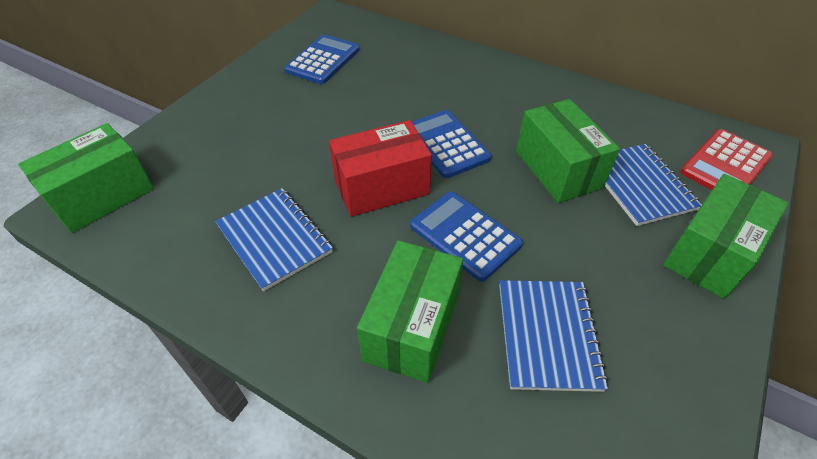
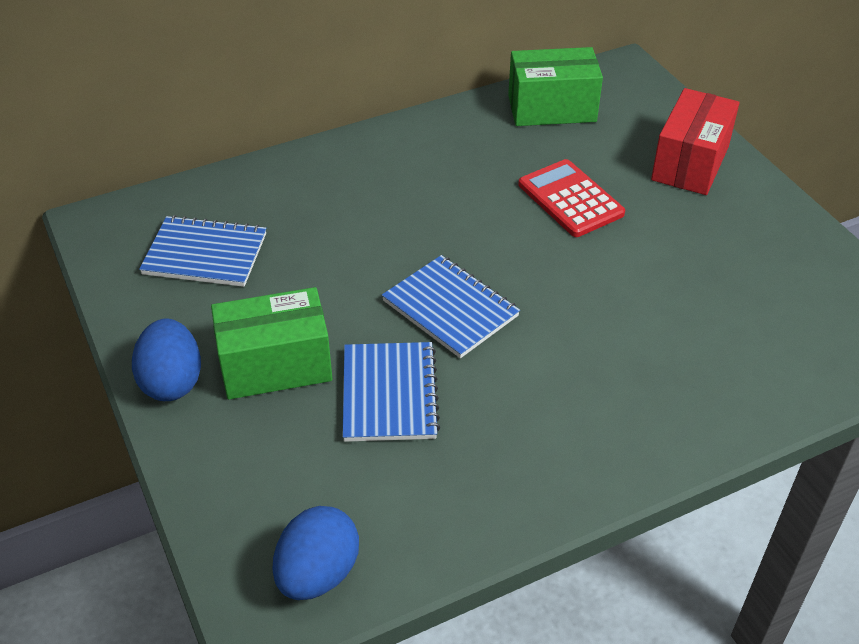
blue calculator: 3 -> 0
blue egg: 0 -> 2
green box: 4 -> 2

